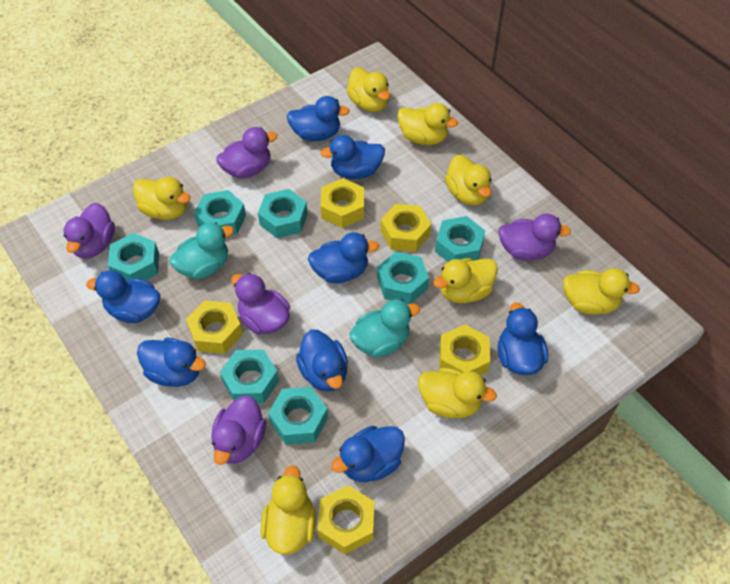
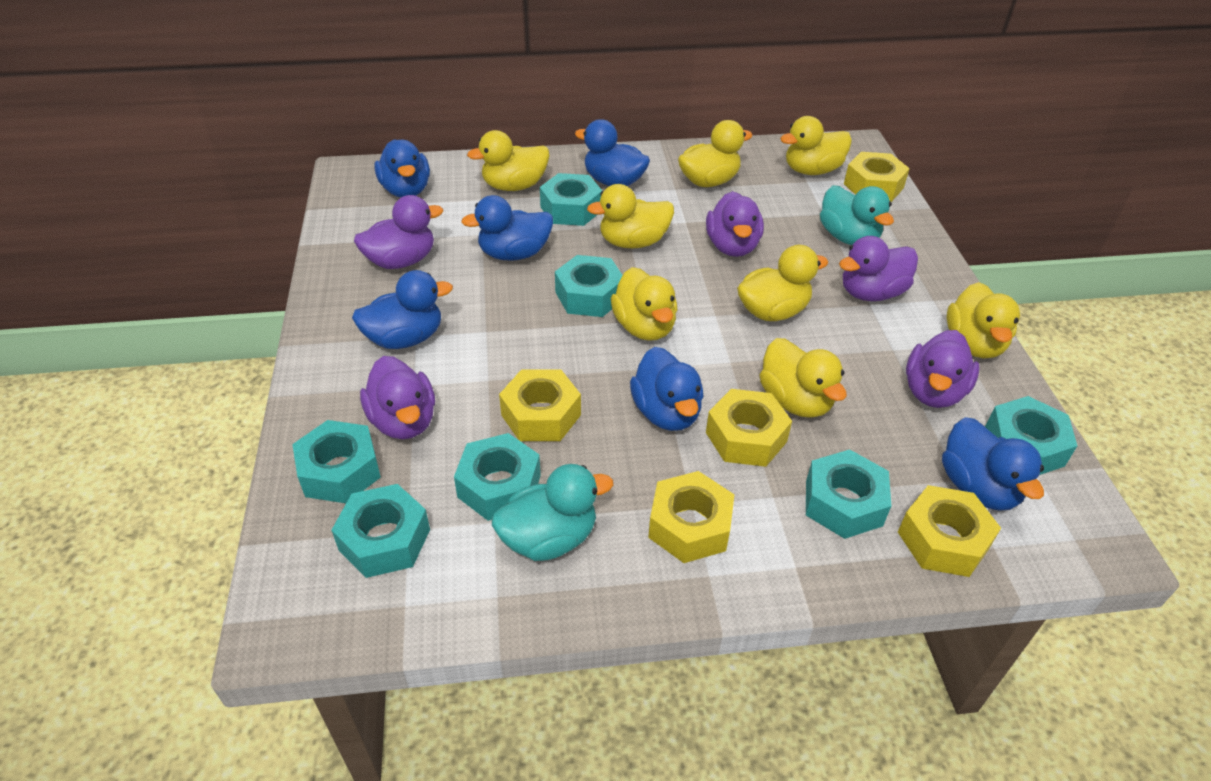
blue duck: 8 -> 6

